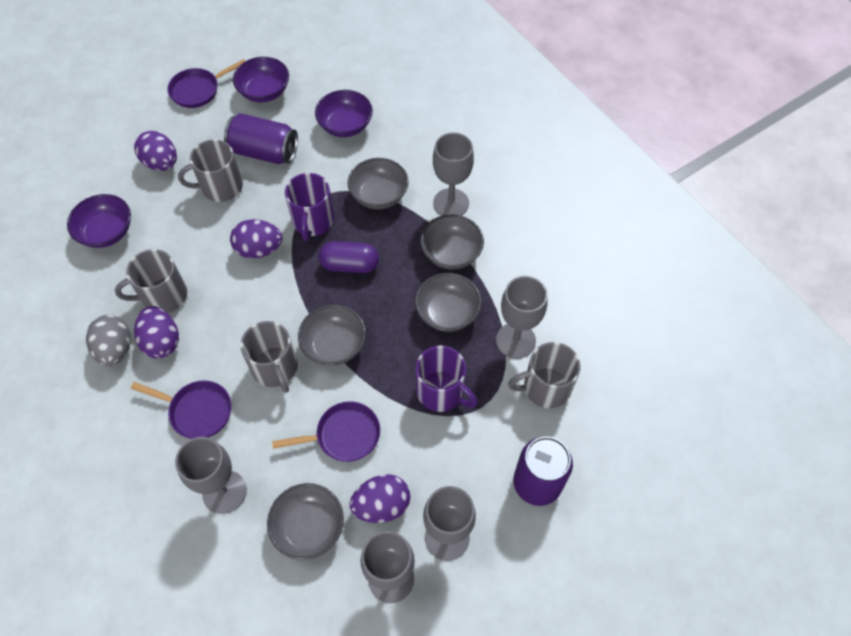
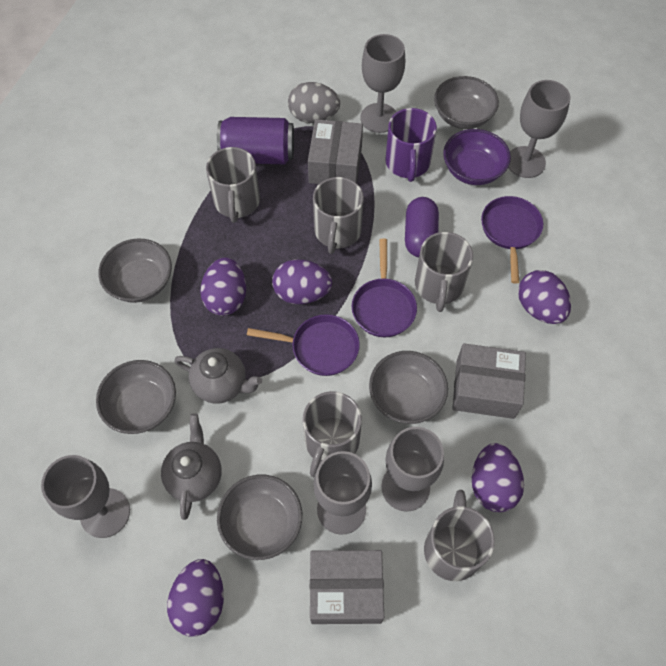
grey box: 0 -> 3
grey mug: 4 -> 5
grey teapot: 0 -> 2
purple bowl: 3 -> 1
purple can: 2 -> 1
purple egg: 4 -> 5
purple mug: 2 -> 1

